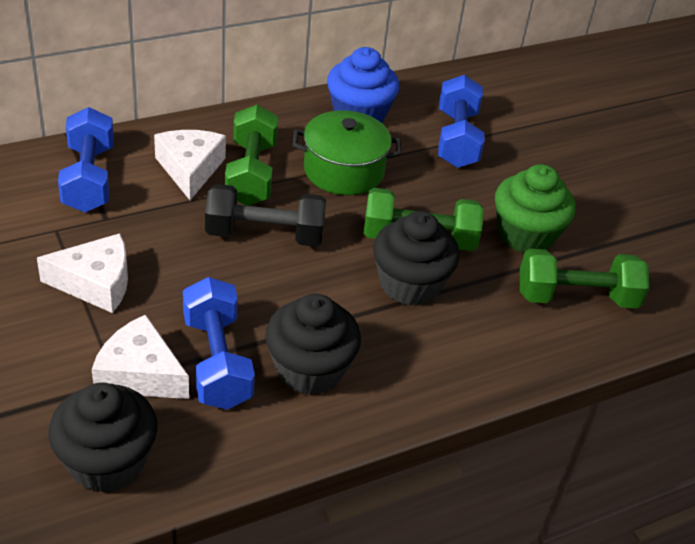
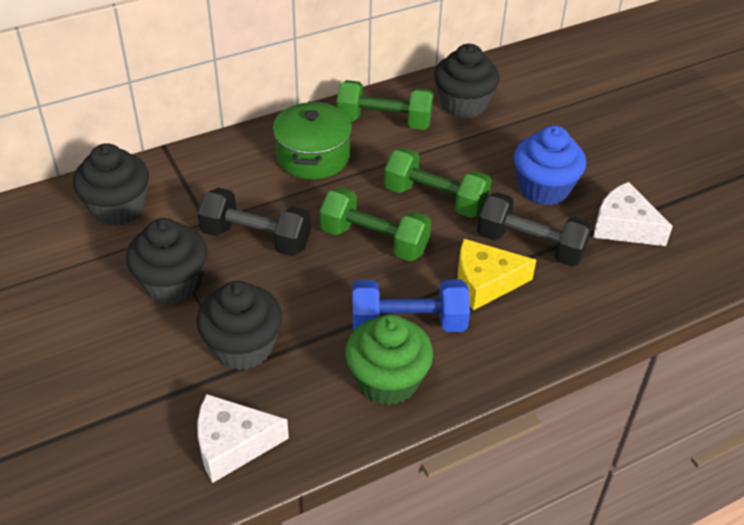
black cupcake: 3 -> 4
black dumbbell: 1 -> 2
blue dumbbell: 3 -> 1
white cheese: 3 -> 2
yellow cheese: 0 -> 1

